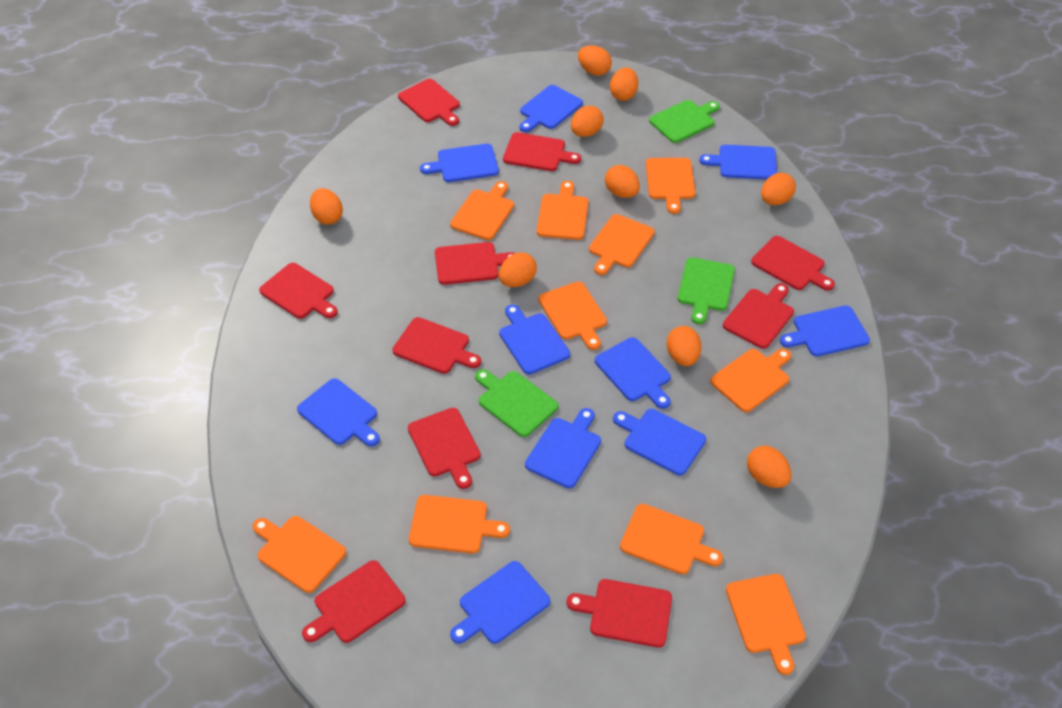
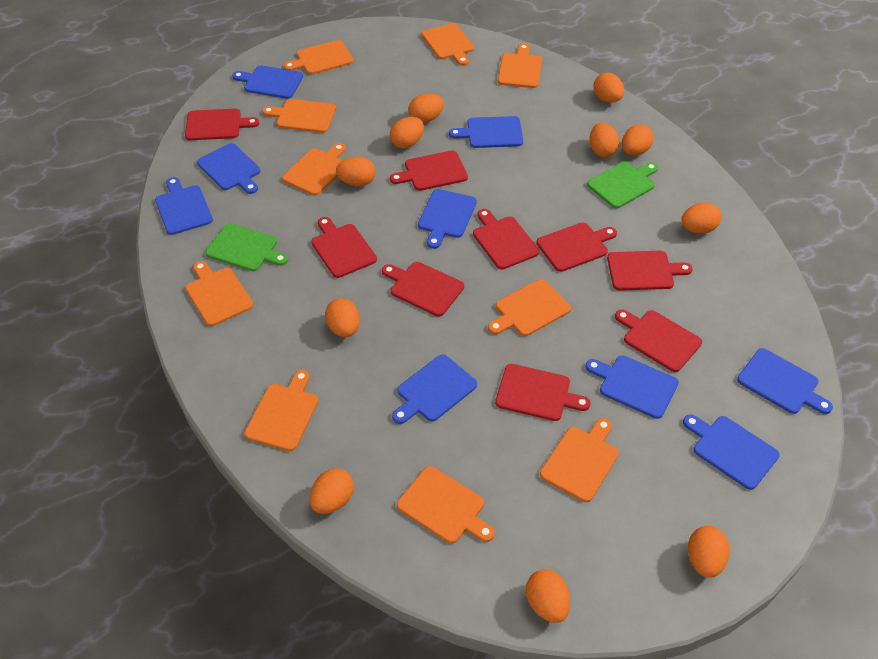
blue cutting board: 10 -> 9
green cutting board: 3 -> 2
orange egg: 9 -> 11
red cutting board: 10 -> 9

